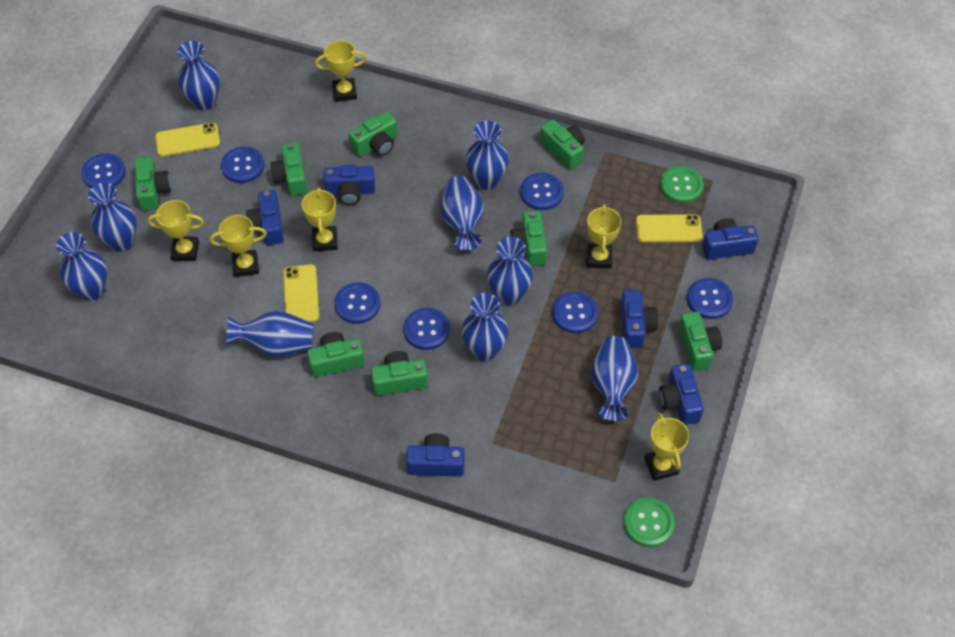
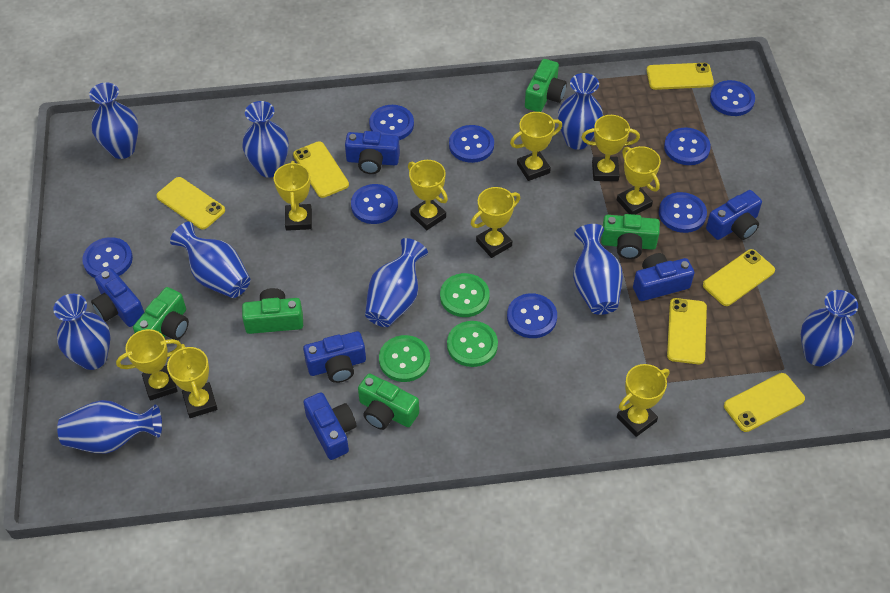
blue button: 7 -> 8
green button: 2 -> 3
green camera: 8 -> 5
yellow phone: 3 -> 6
yellow trophy: 6 -> 9

